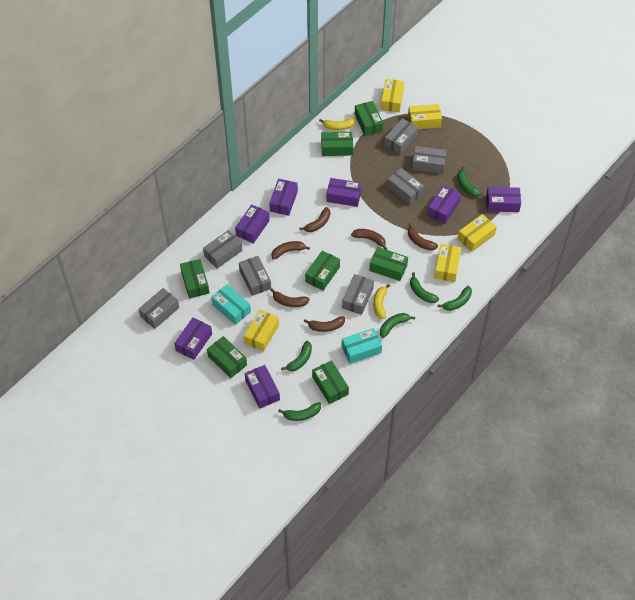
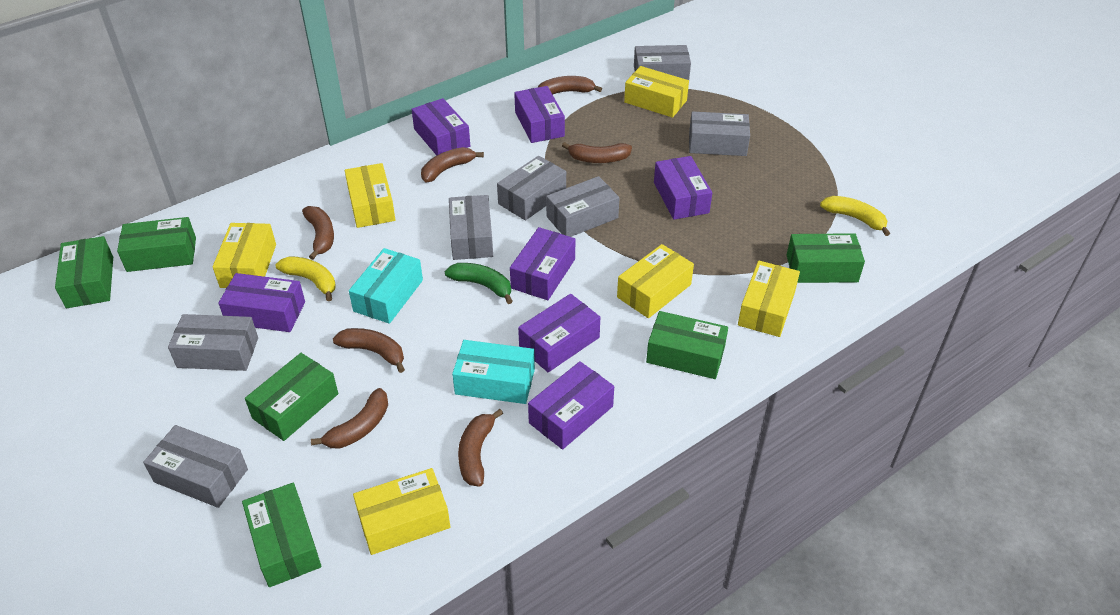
brown banana: 6 -> 7
green banana: 6 -> 1
green box: 7 -> 6
yellow box: 5 -> 6

